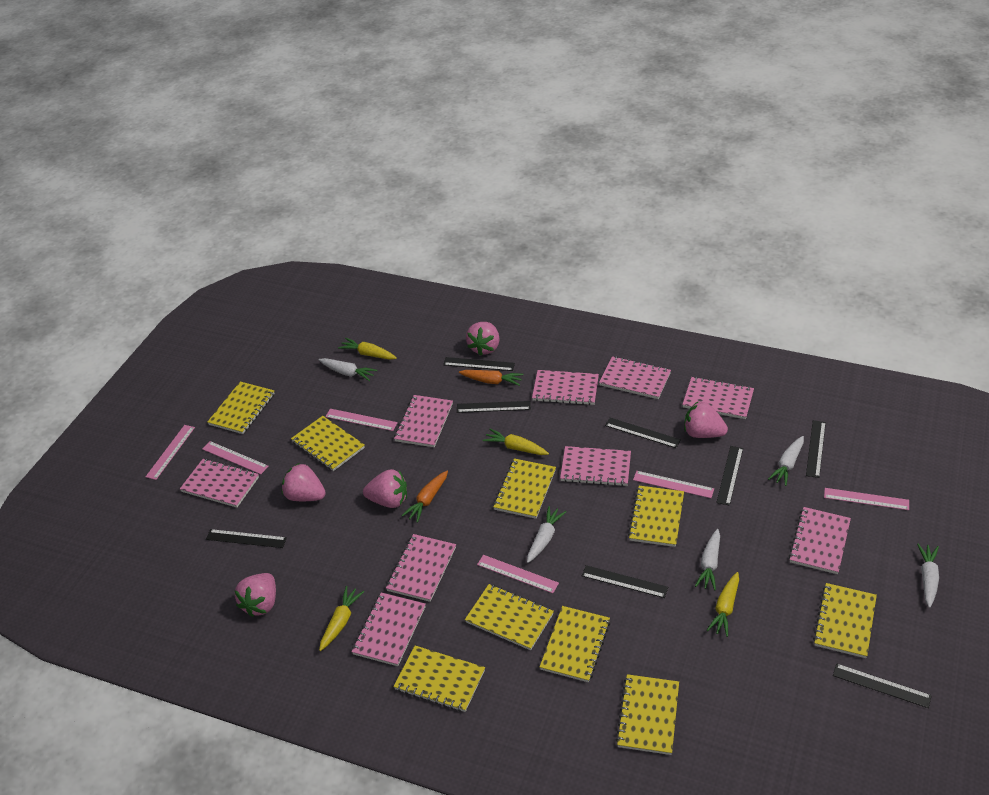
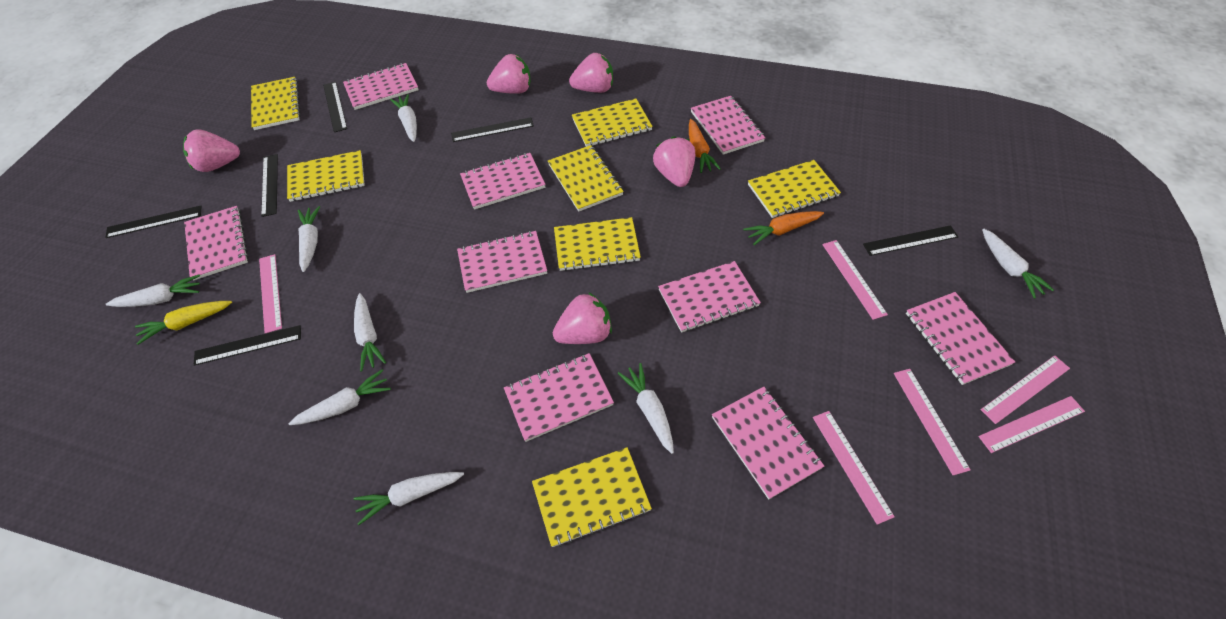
black ruler: 8 -> 6
white carrot: 5 -> 8
yellow carrot: 4 -> 1
yellow notebook: 9 -> 7

